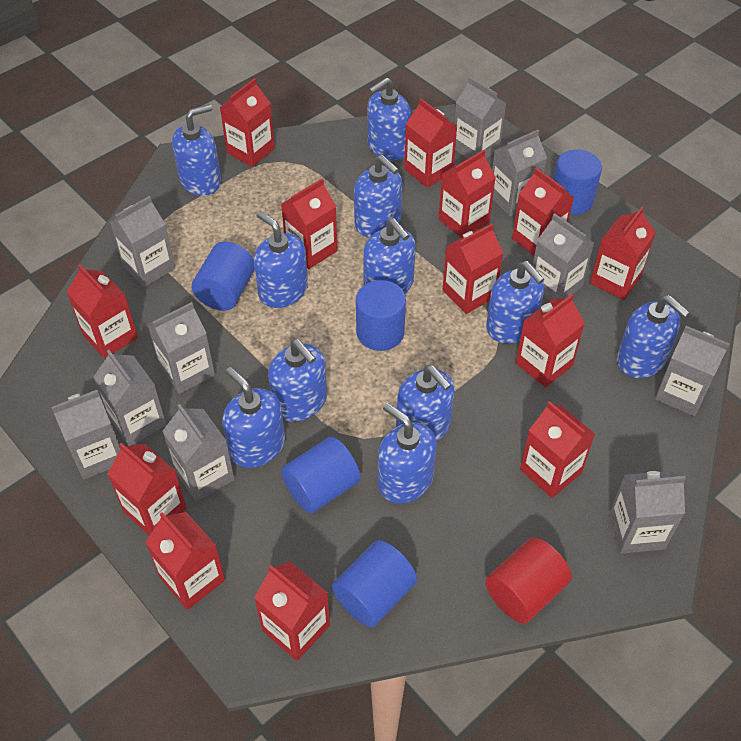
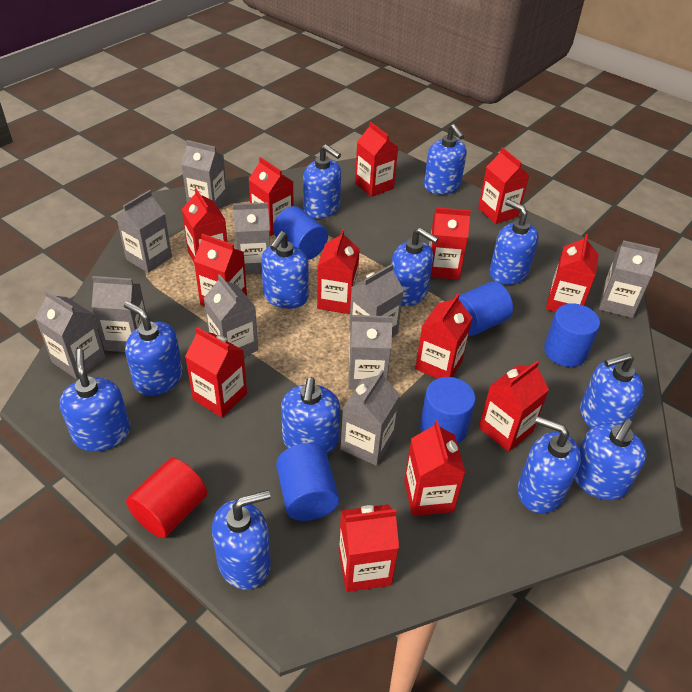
blue soap dispenser: 11 -> 12

